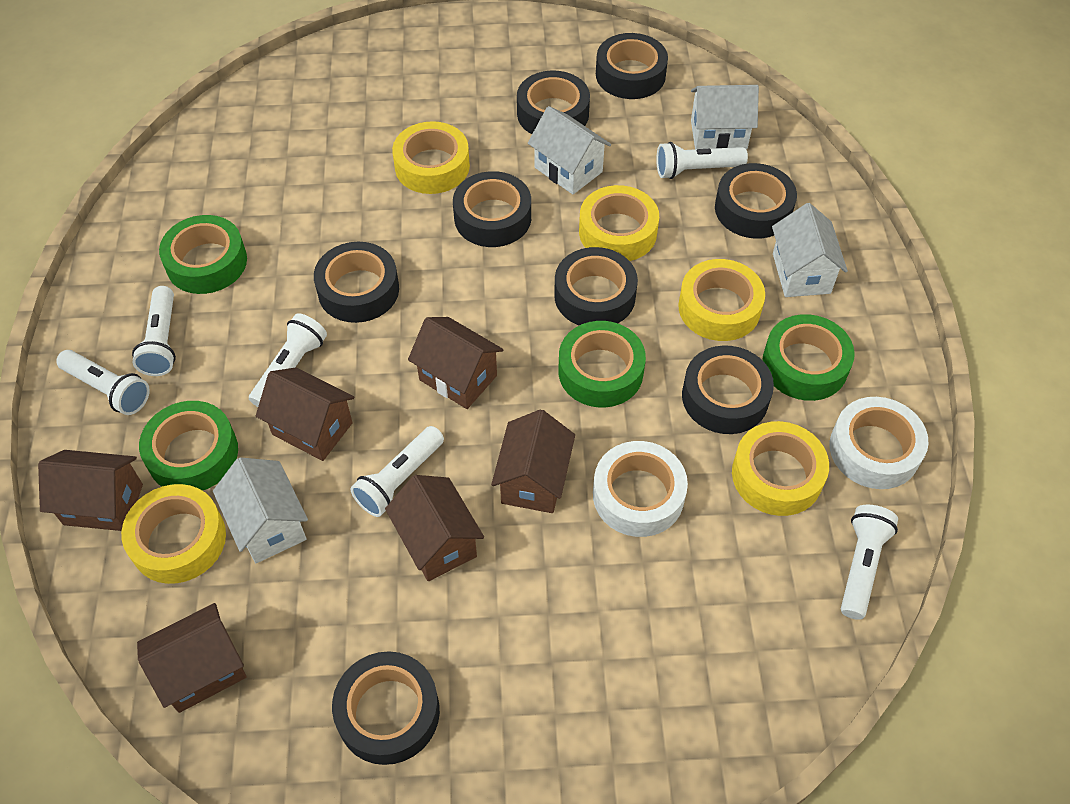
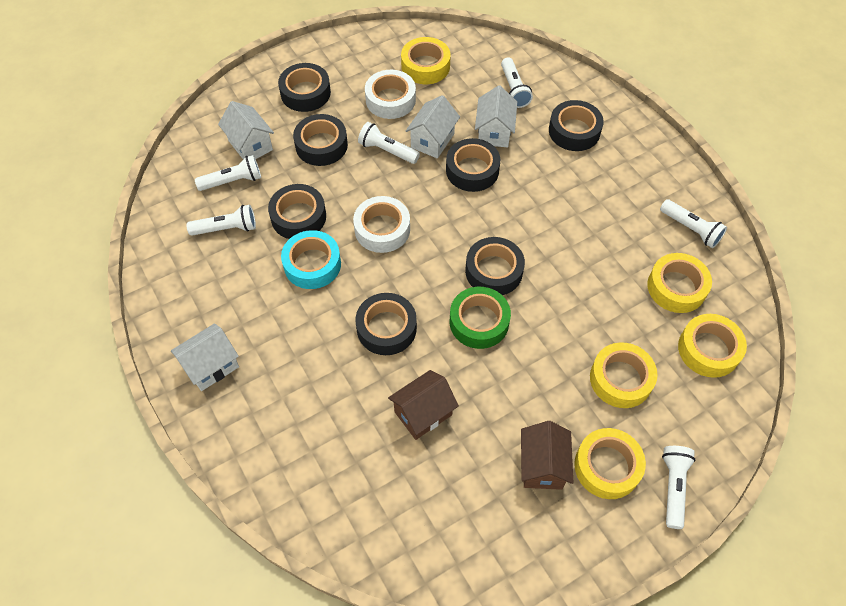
black tape: 8 -> 7
brown house: 6 -> 2
green tape: 4 -> 1
turquoise tape: 0 -> 1

